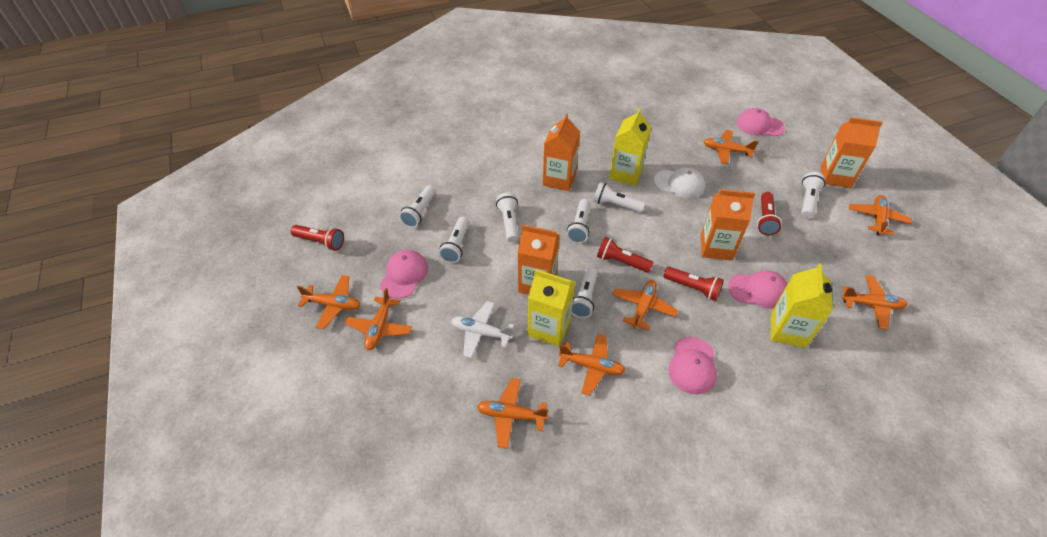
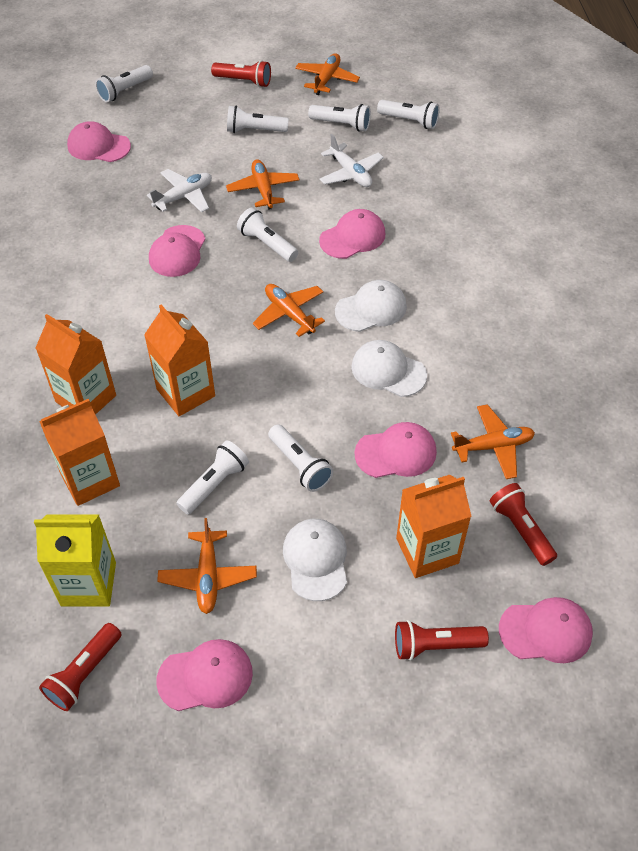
orange plane: 8 -> 5
pink cap: 4 -> 6
white cap: 1 -> 3
white plane: 1 -> 2
yellow carton: 3 -> 1

